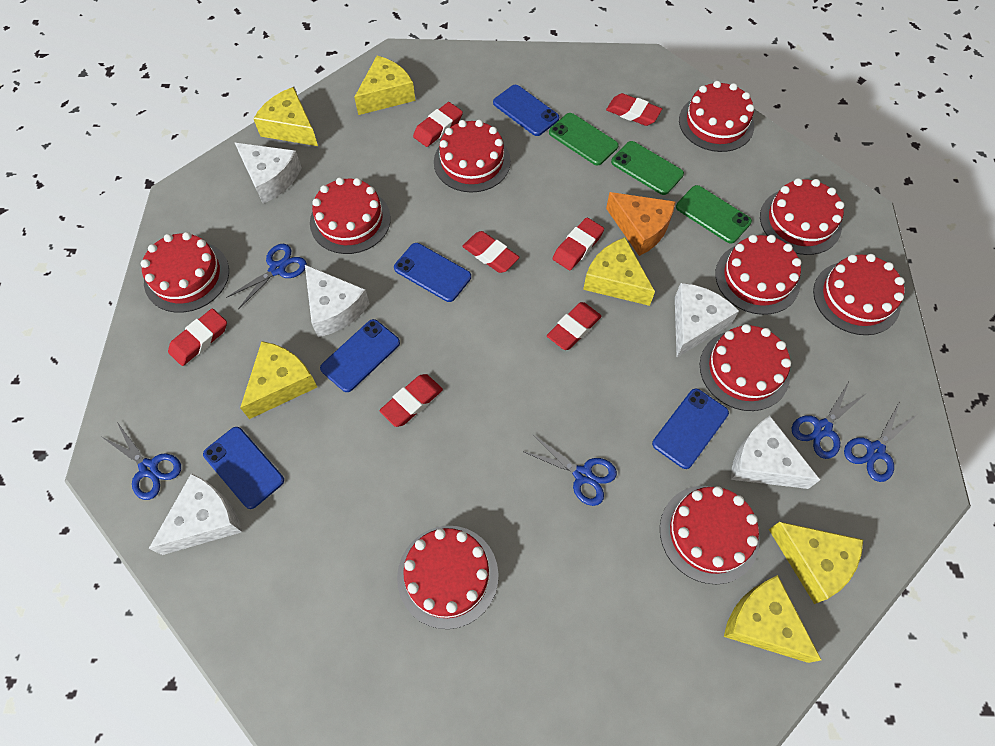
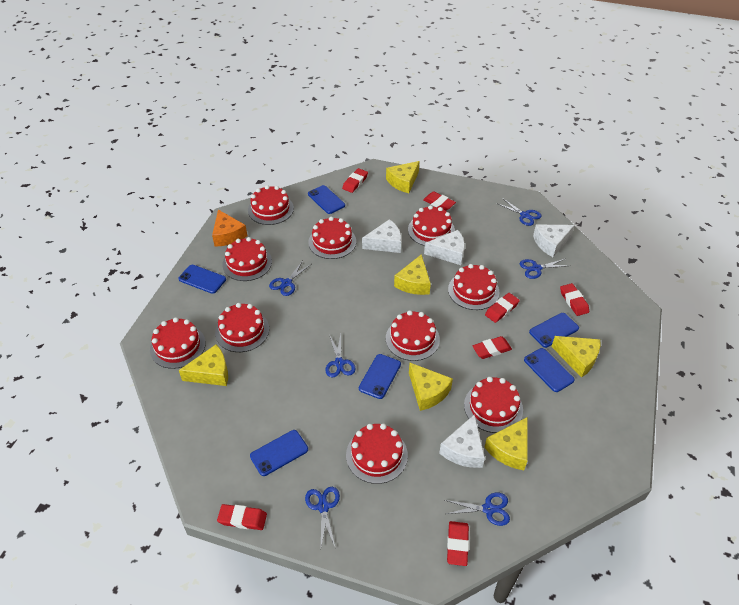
blue phone: 5 -> 6
blue scissors: 5 -> 6
green phone: 3 -> 0
white cheese: 5 -> 4

